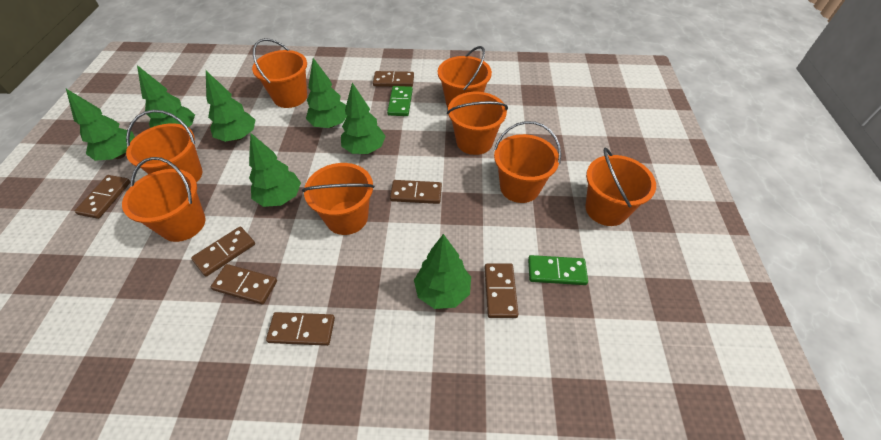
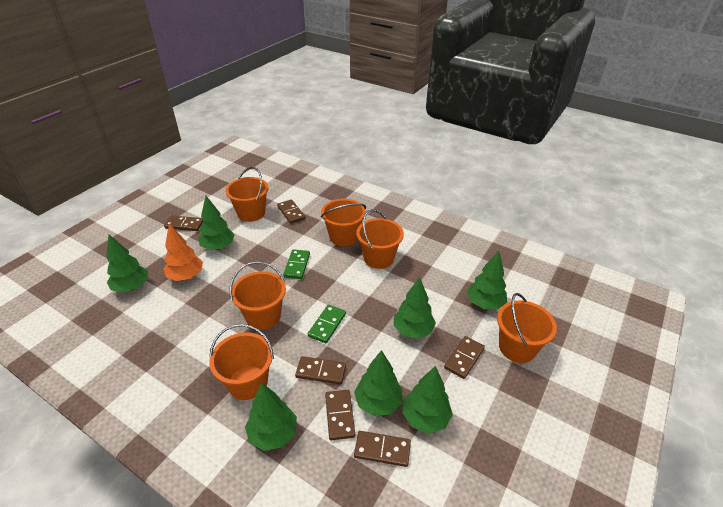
brown domino: 7 -> 6
orange bucket: 8 -> 6
orange tree: 0 -> 1

